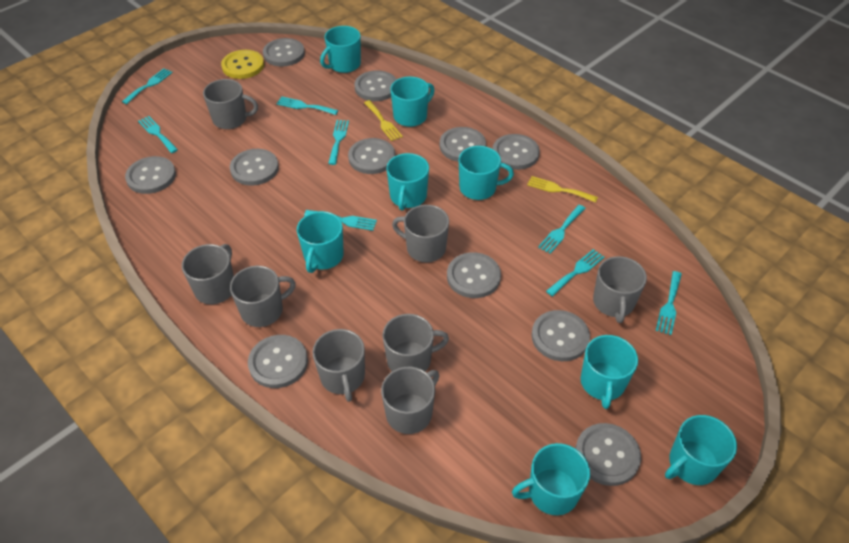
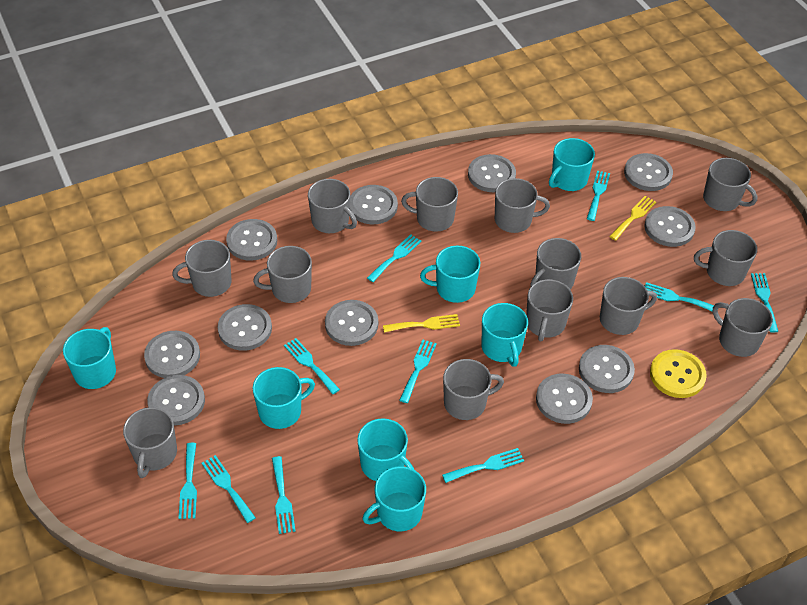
grey mug: 8 -> 13
turquoise fork: 8 -> 10
turquoise mug: 8 -> 7

